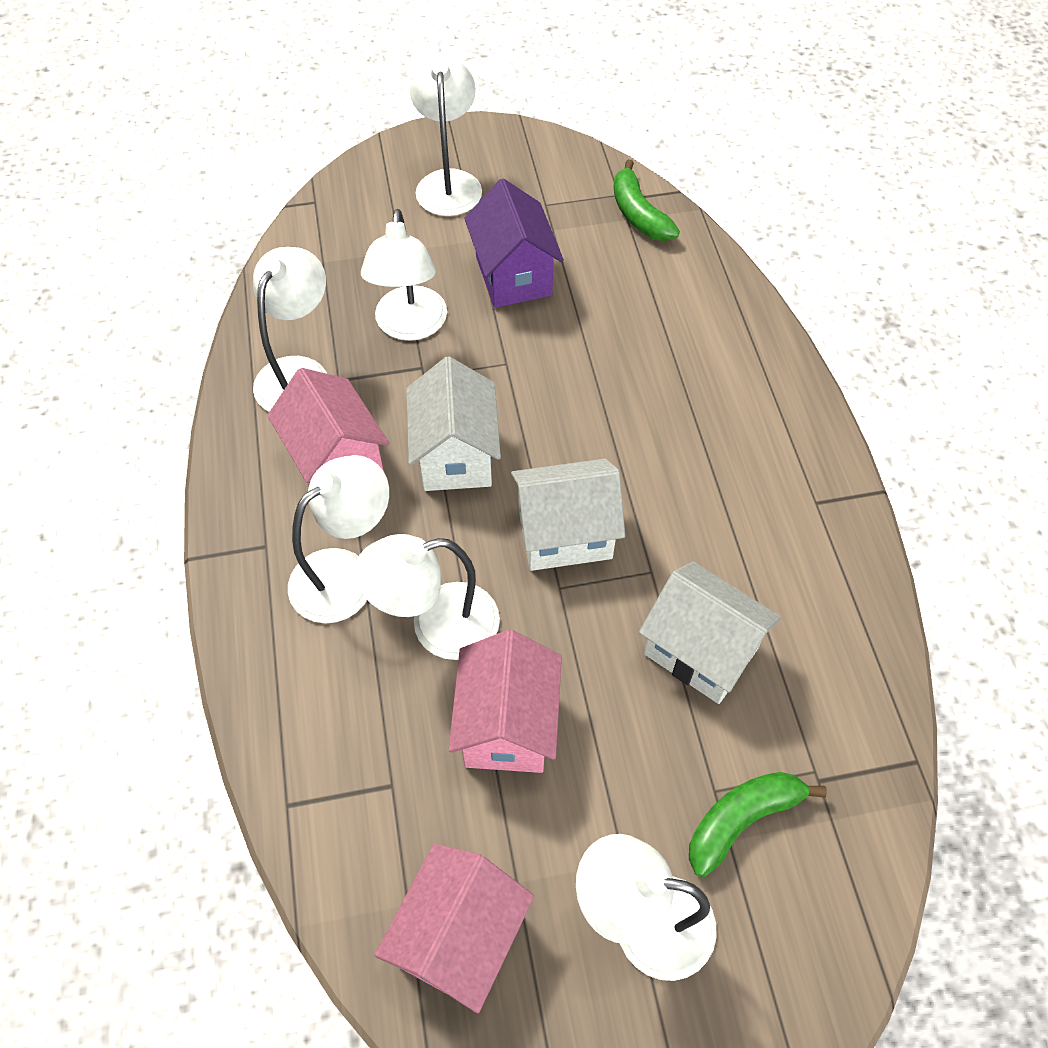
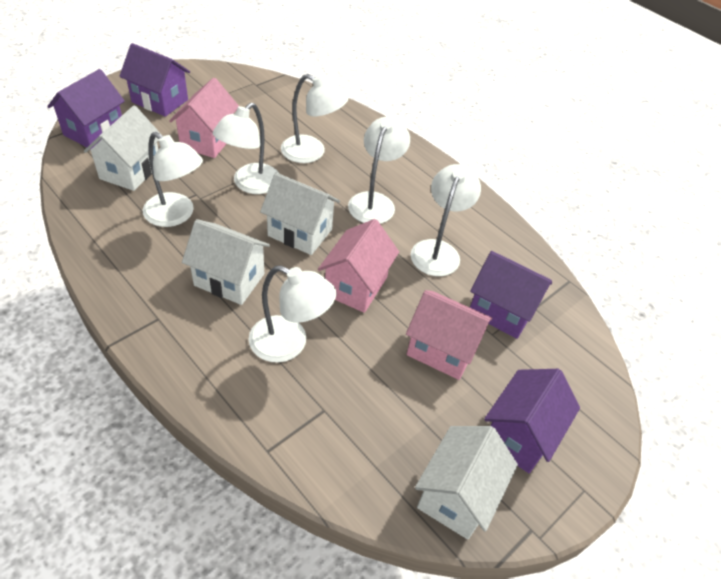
green banana: 2 -> 0
purple house: 1 -> 4
white house: 3 -> 4

